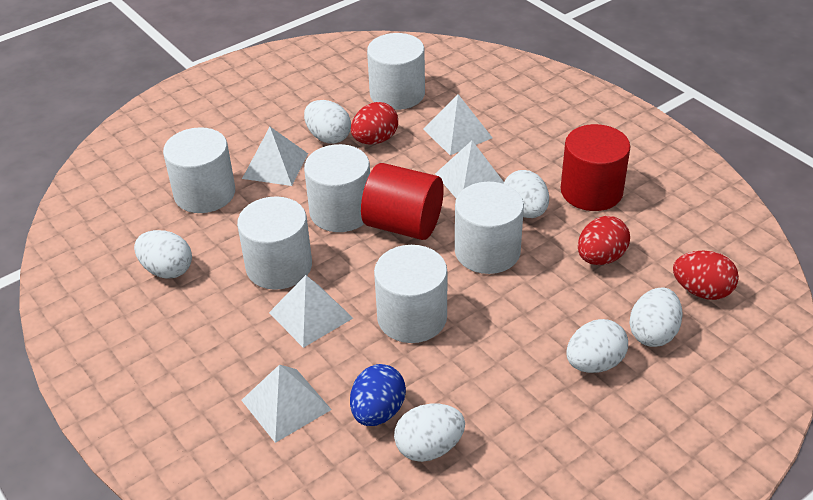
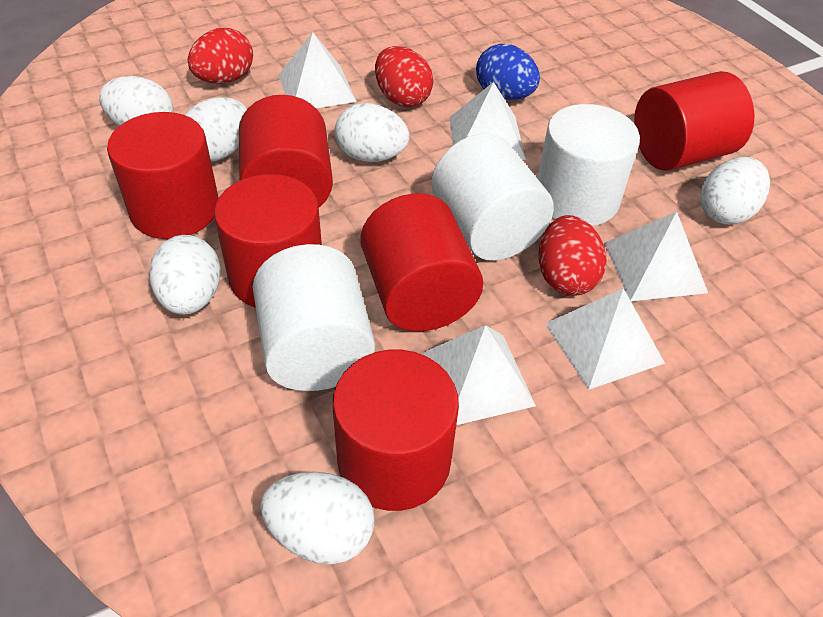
red cylinder: 2 -> 6
white cylinder: 6 -> 3

